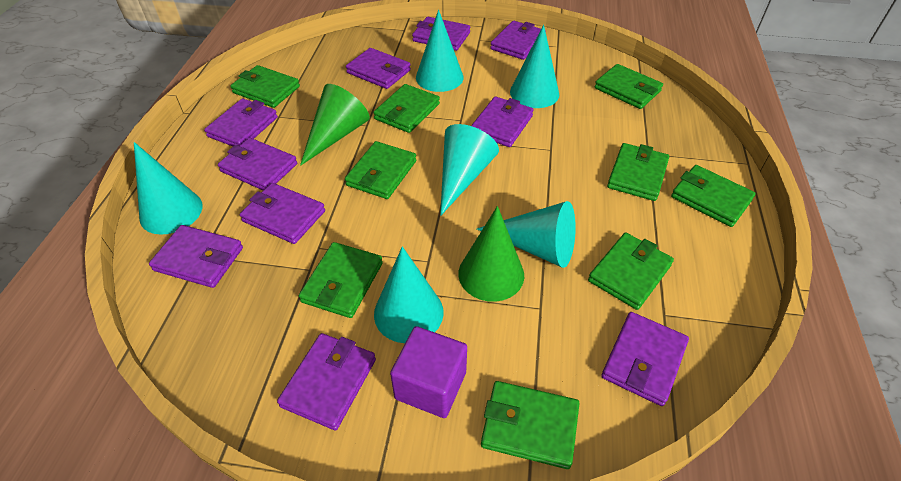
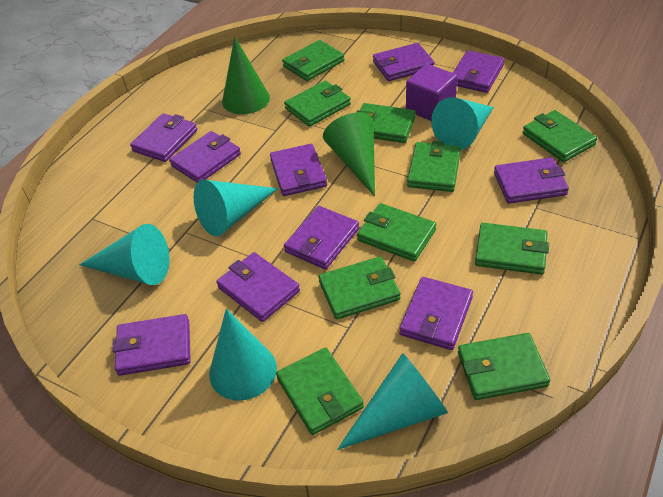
green wallet: 9 -> 10
turquoise cone: 6 -> 5

